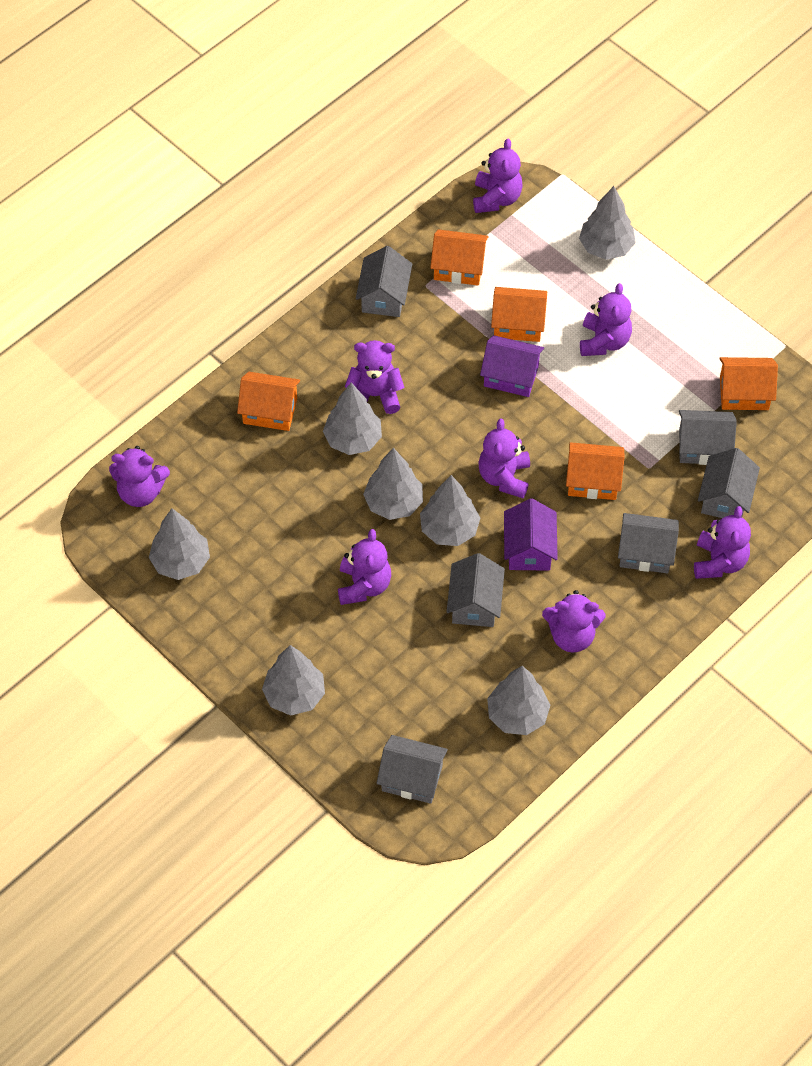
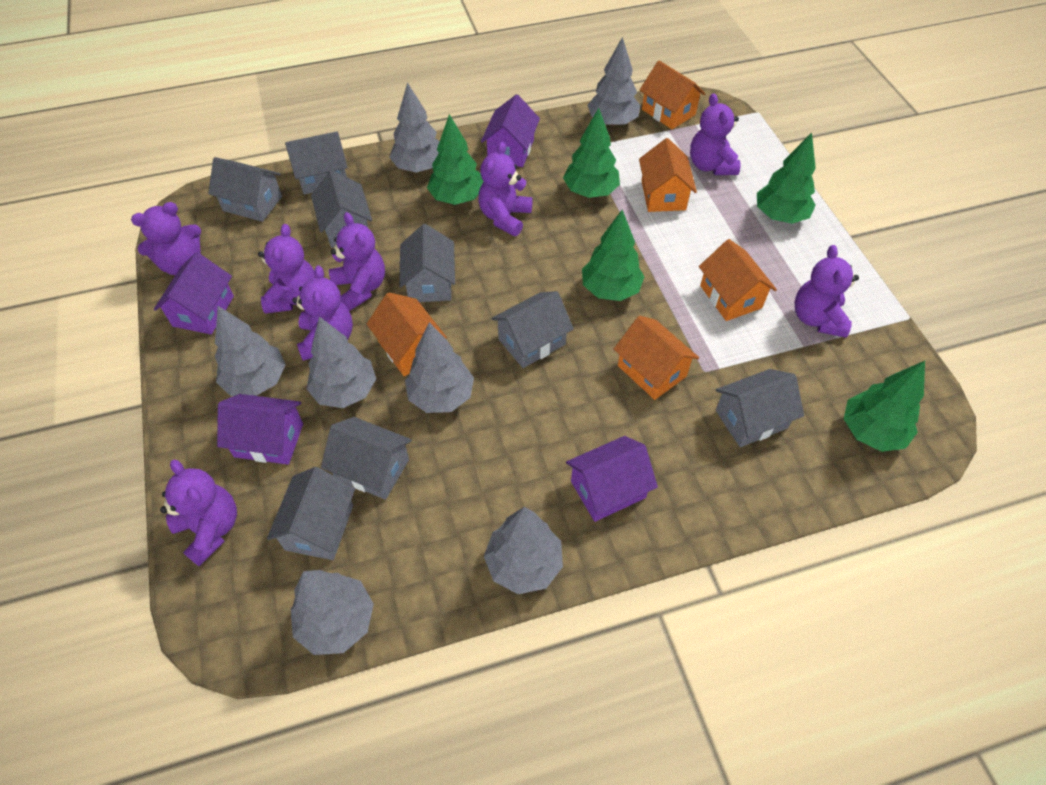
green tree: 0 -> 5
grey house: 6 -> 8
purple house: 2 -> 4

